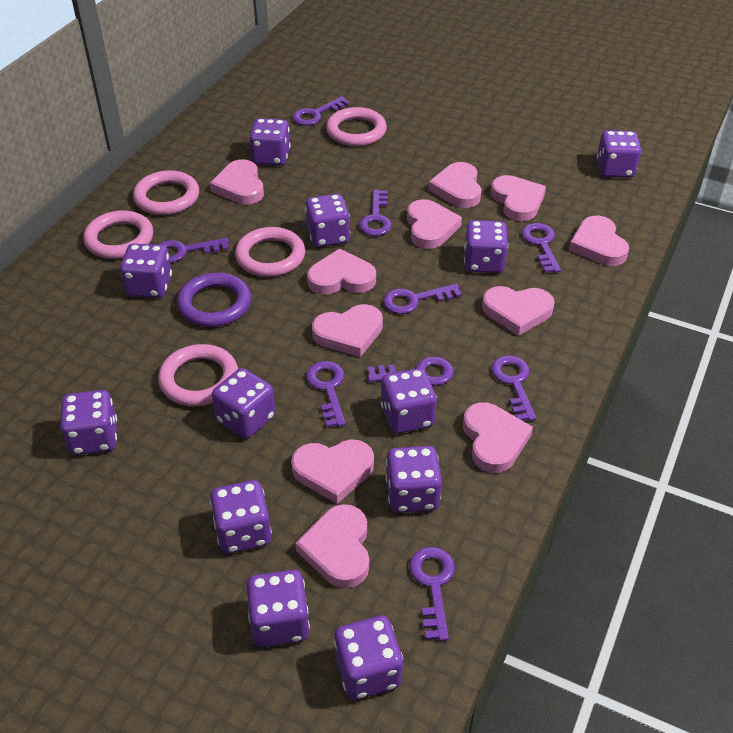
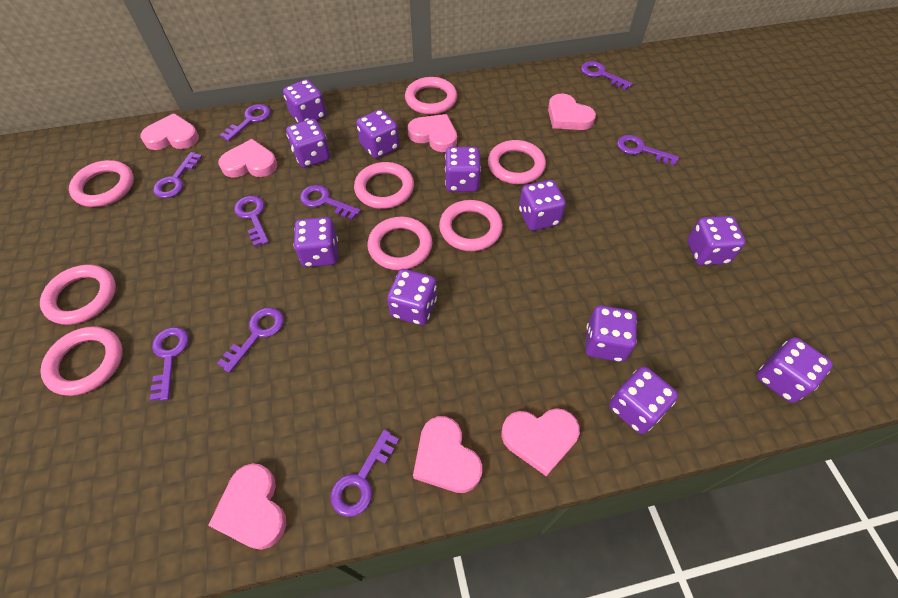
pink heart: 11 -> 7
pink ring: 5 -> 8
purple dice: 12 -> 11
purple ring: 1 -> 0

